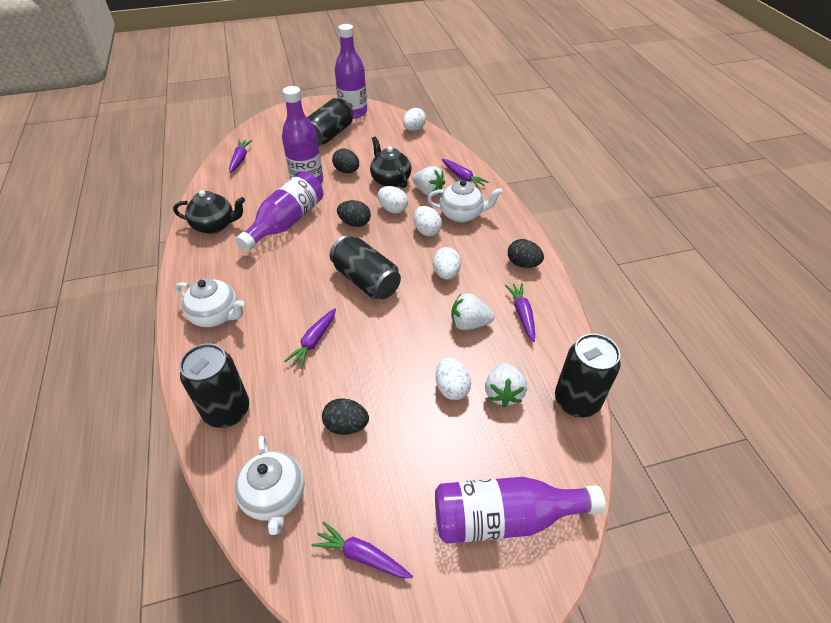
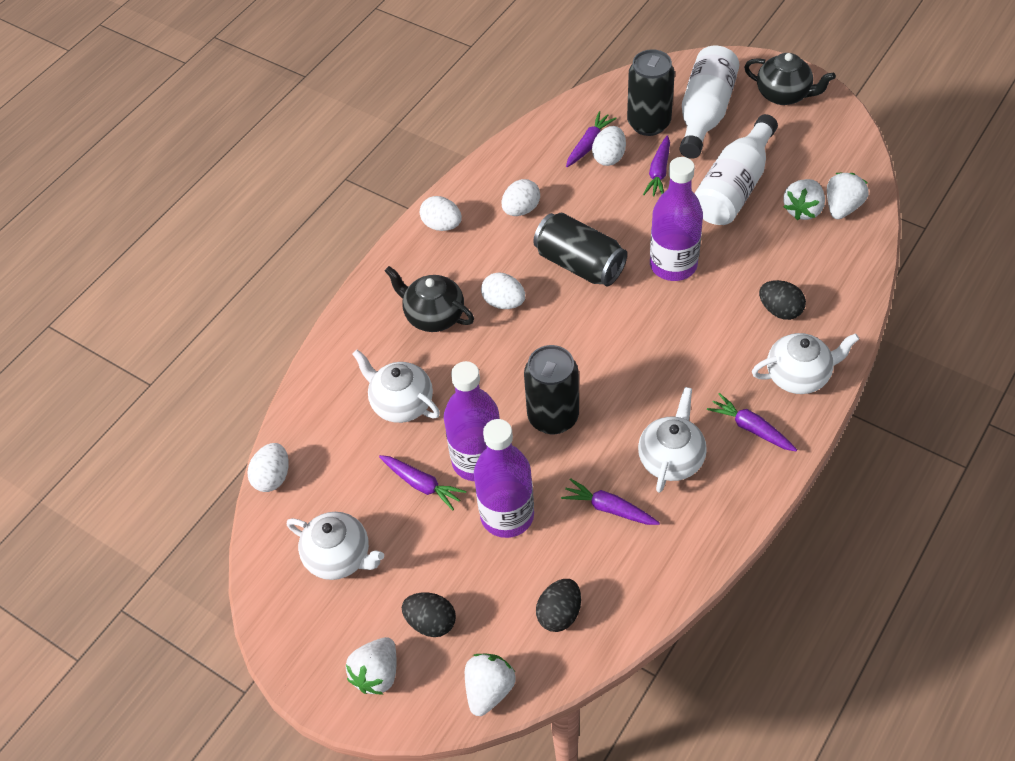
black can: 4 -> 3
black egg: 4 -> 3
purple bottle: 4 -> 3
white bottle: 0 -> 2
white strawberry: 3 -> 4
white teapot: 3 -> 4

